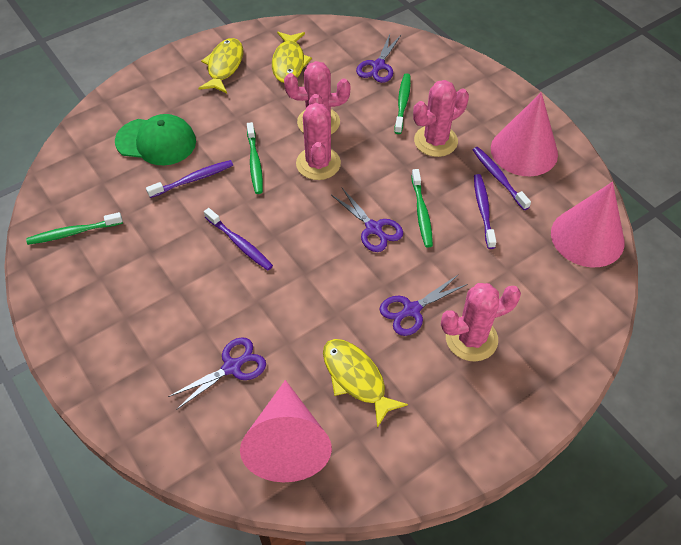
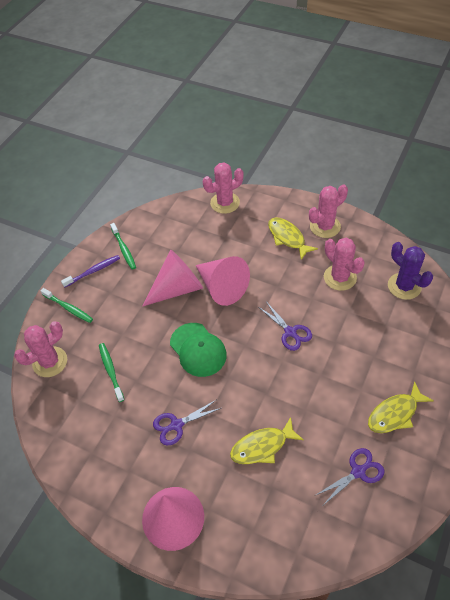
green toothbrush: 4 -> 3
purple cactus: 0 -> 1
purple scissors: 4 -> 3
purple toothbrush: 4 -> 1

